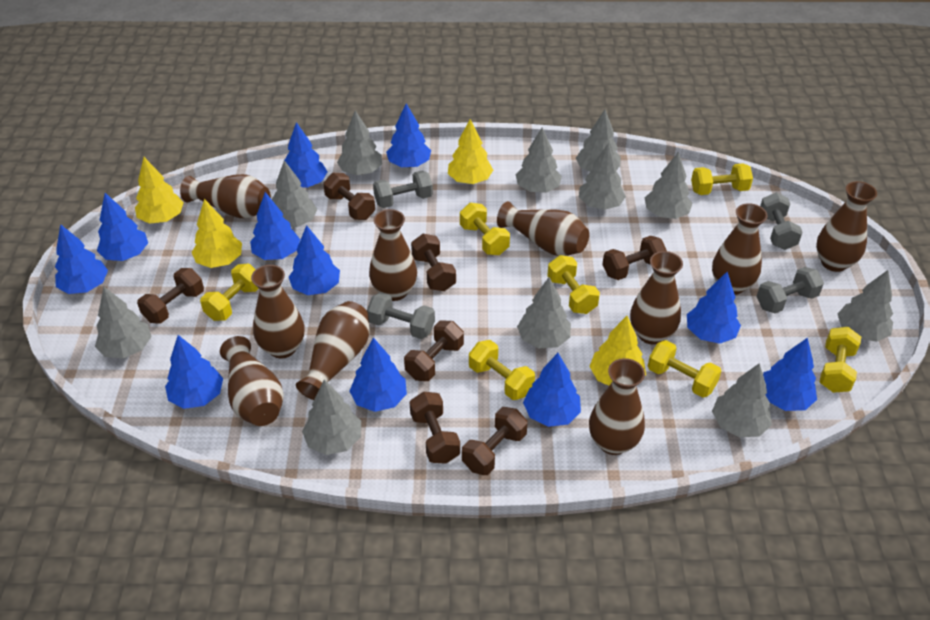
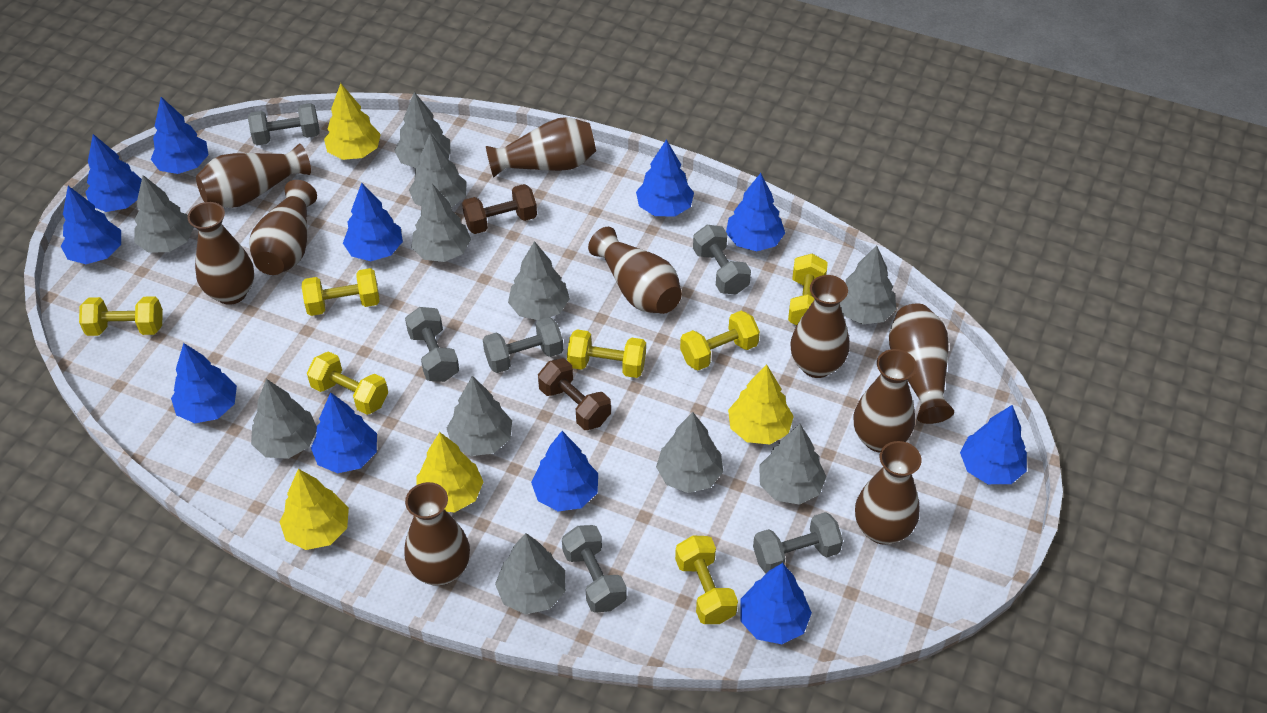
brown dumbbell: 7 -> 2
grey dumbbell: 4 -> 6

